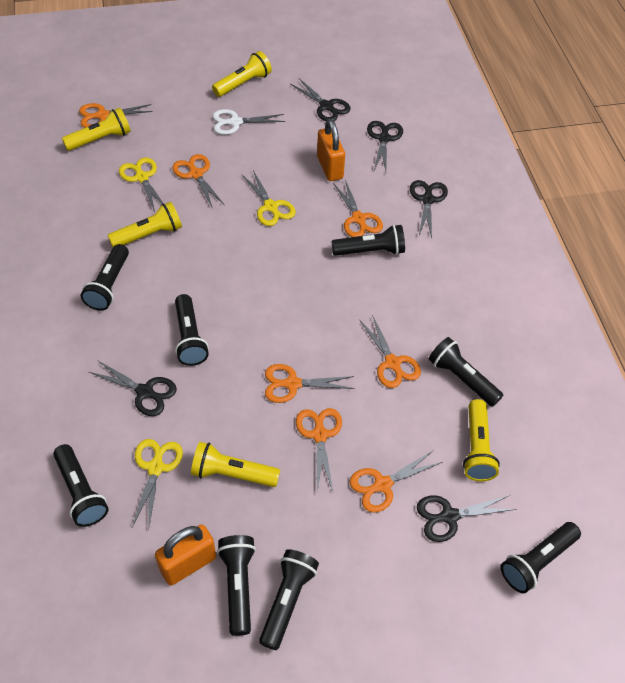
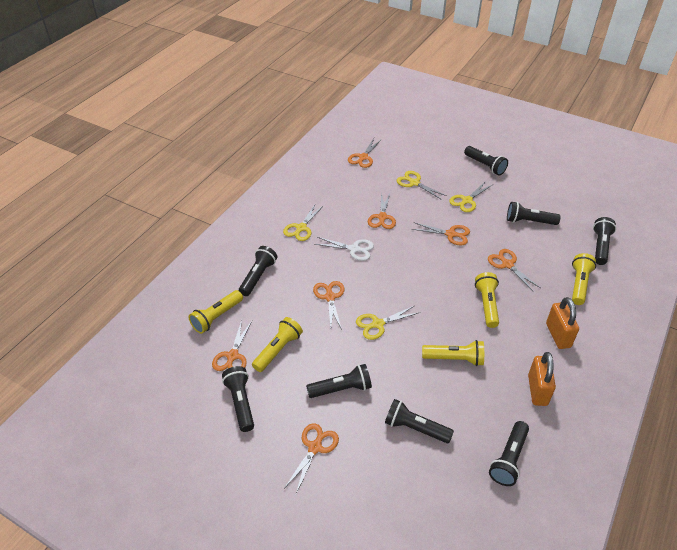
black scissors: 5 -> 0
yellow scissors: 3 -> 4

